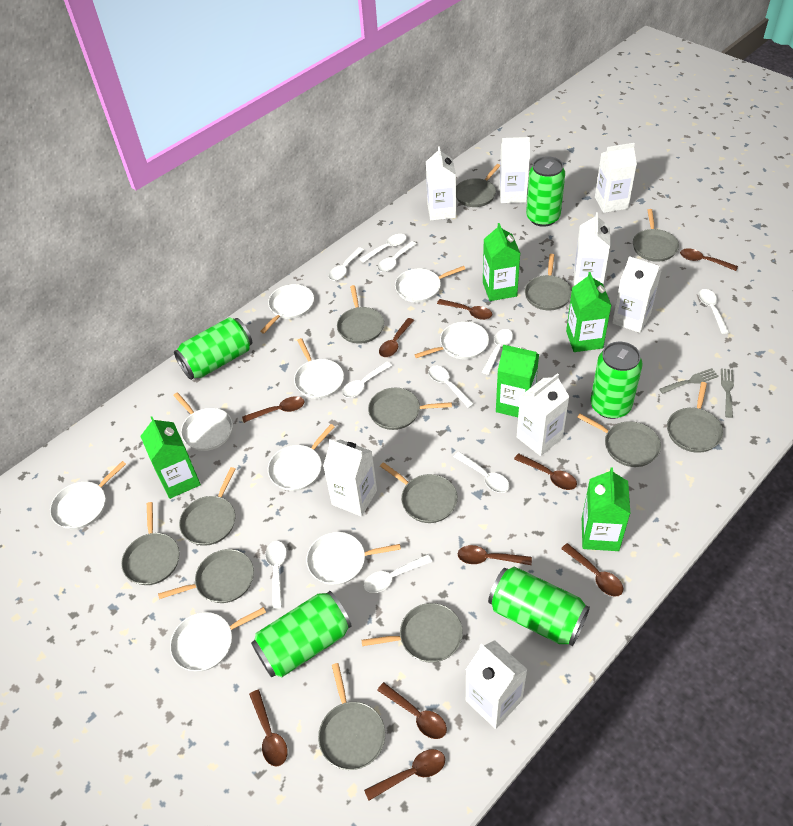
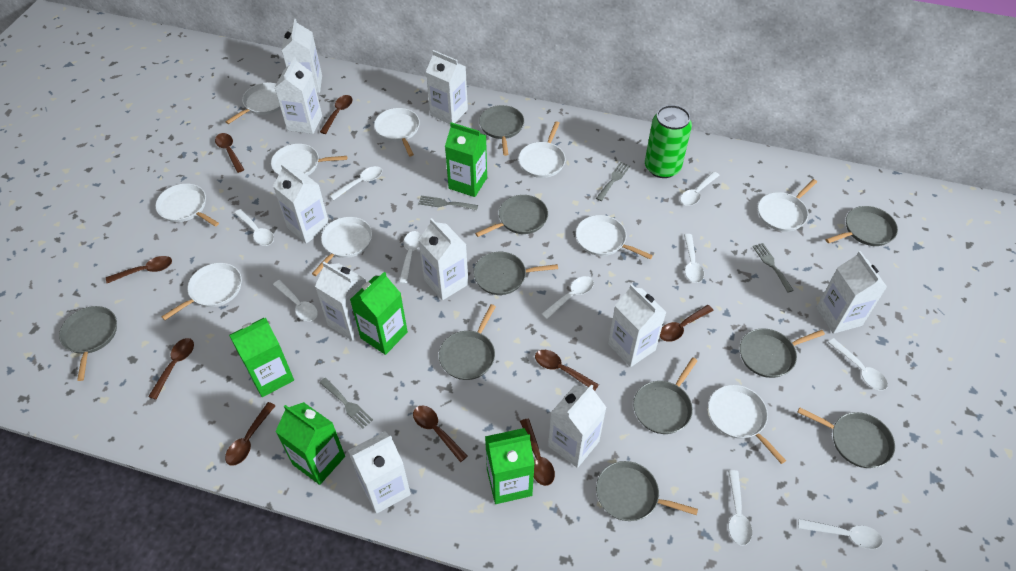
brown spoon: 10 -> 9
green can: 5 -> 1
grey fork: 2 -> 4
grey pan: 13 -> 10
white carton: 8 -> 10
white pan: 9 -> 10

